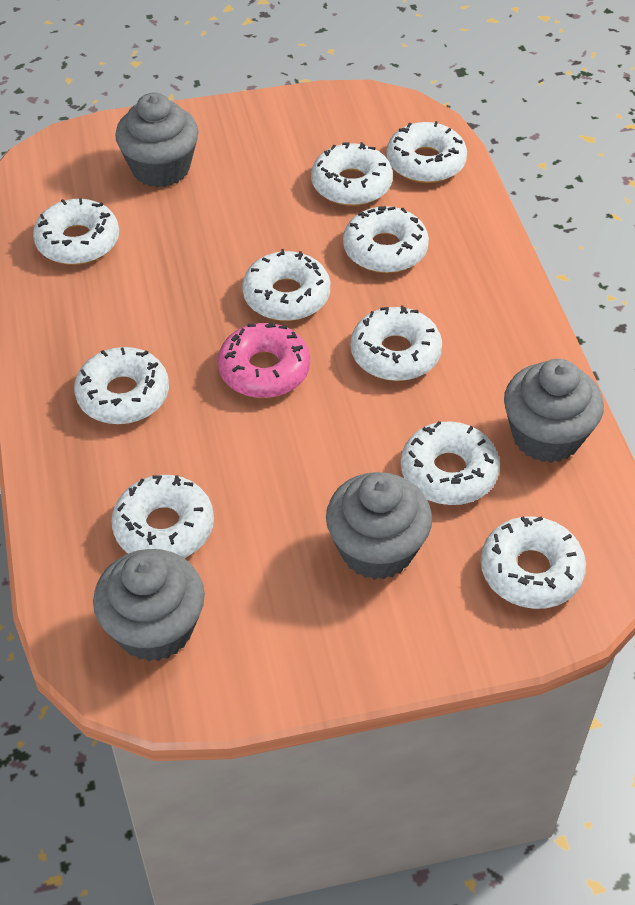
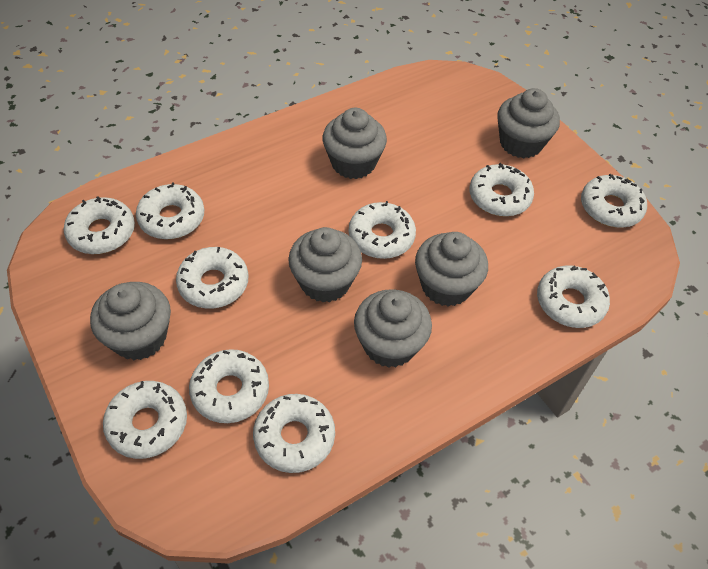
grey cupcake: 4 -> 6
pink donut: 1 -> 0

